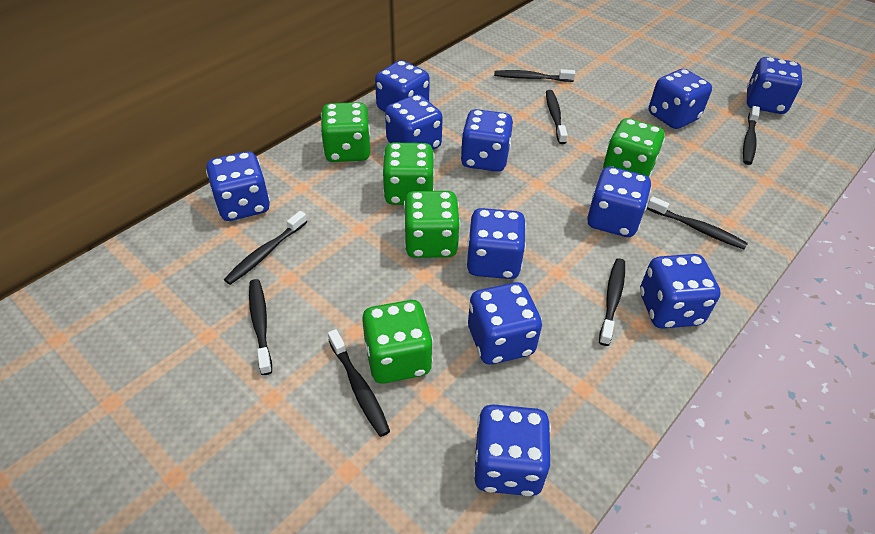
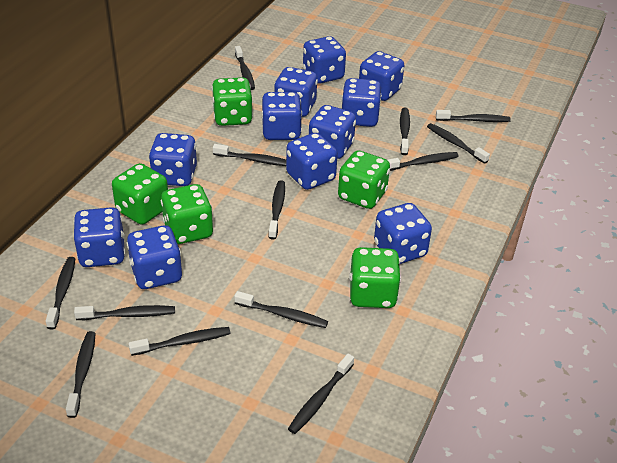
black toothbrush: 8 -> 13

